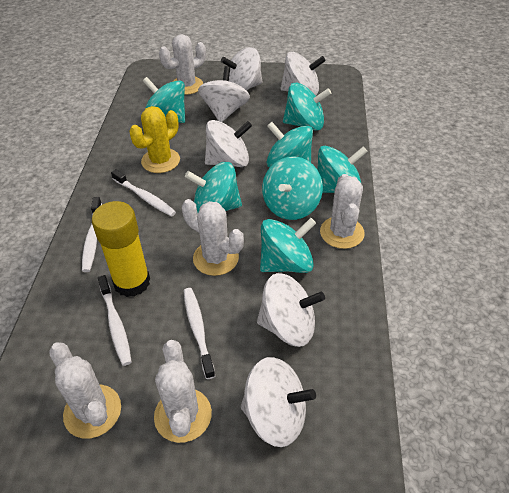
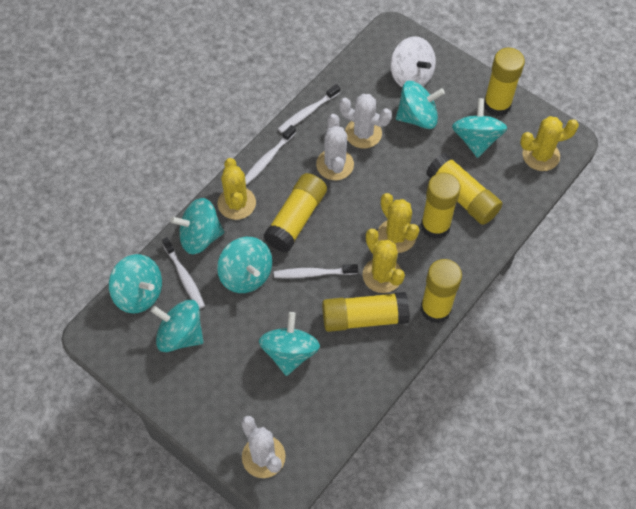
white cactus: 5 -> 3
white spinning top: 6 -> 1
yellow cactus: 1 -> 4
yellow glue stick: 1 -> 6

